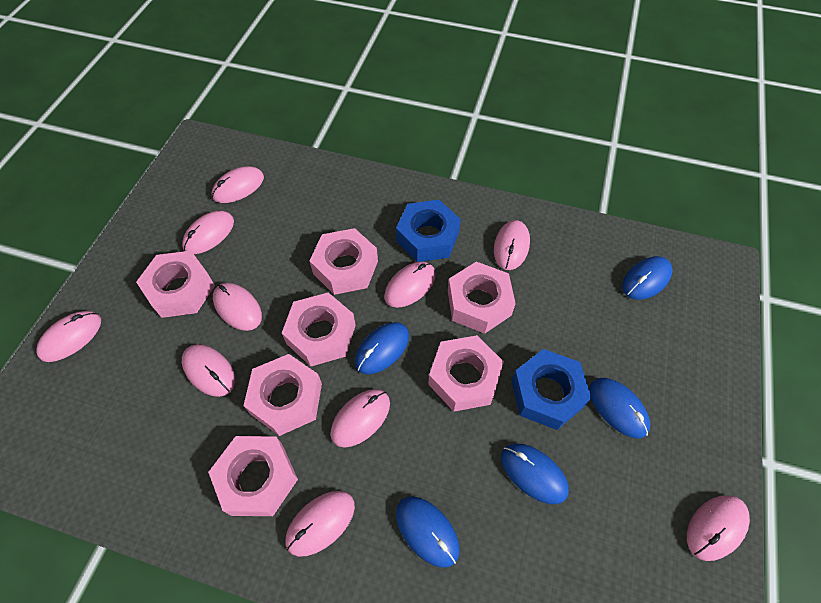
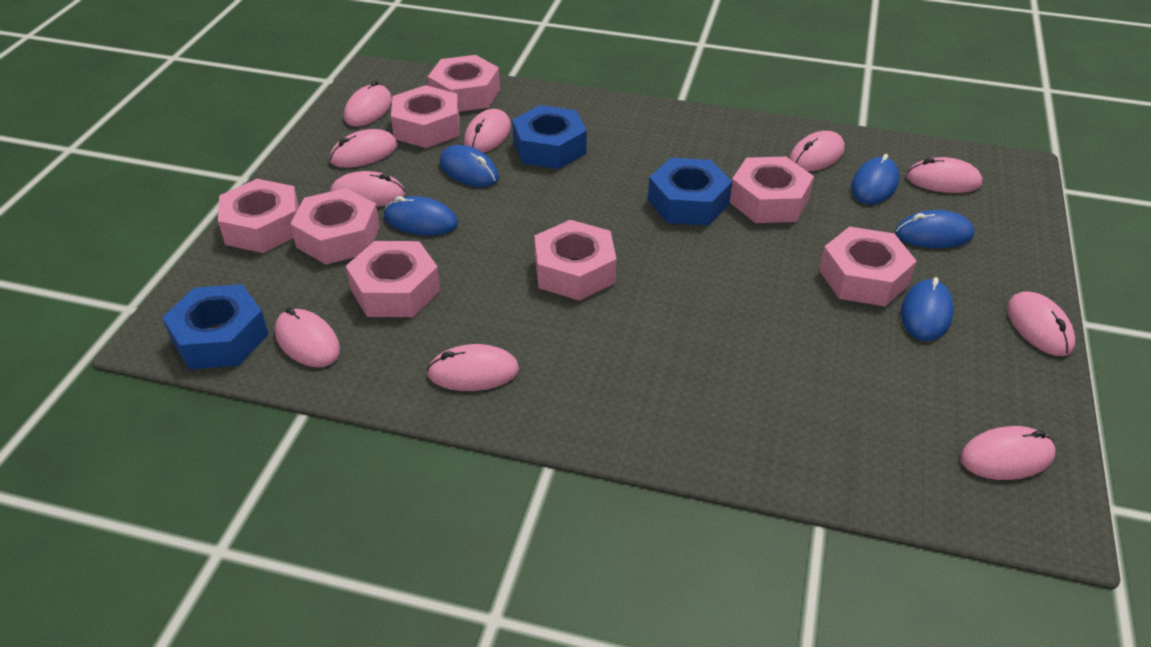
blue nut: 2 -> 3
pink nut: 7 -> 8

